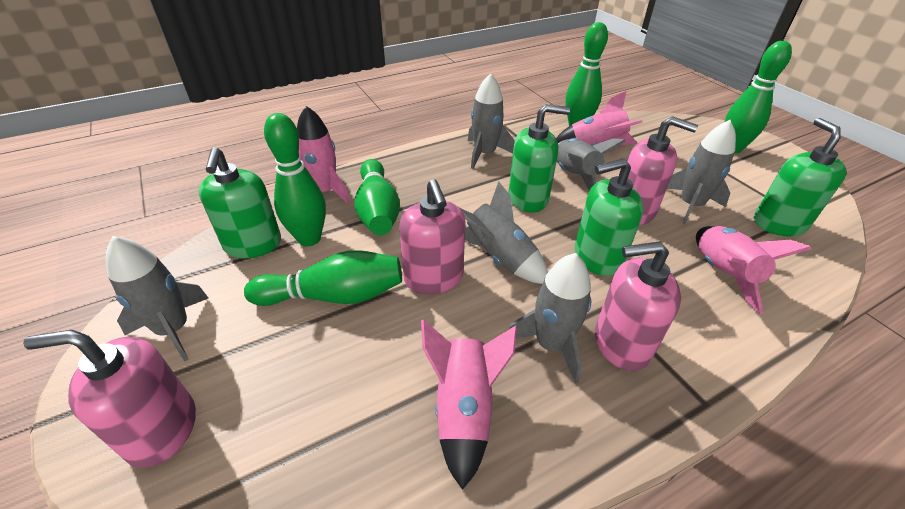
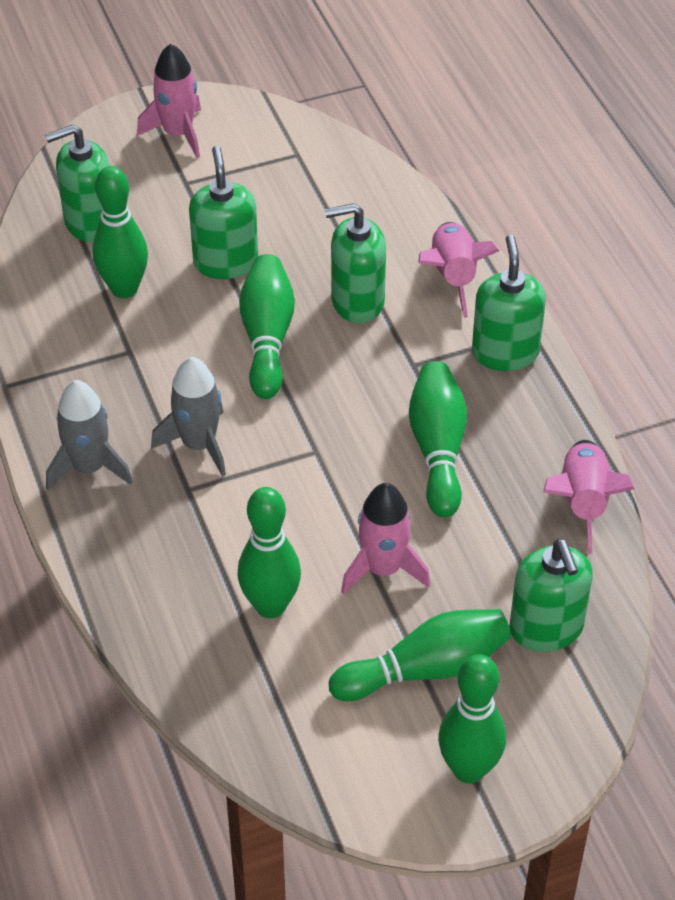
green bowling pin: 5 -> 6
green soap dispenser: 4 -> 5
grey rocket: 6 -> 2
pink soap dispenser: 4 -> 0

